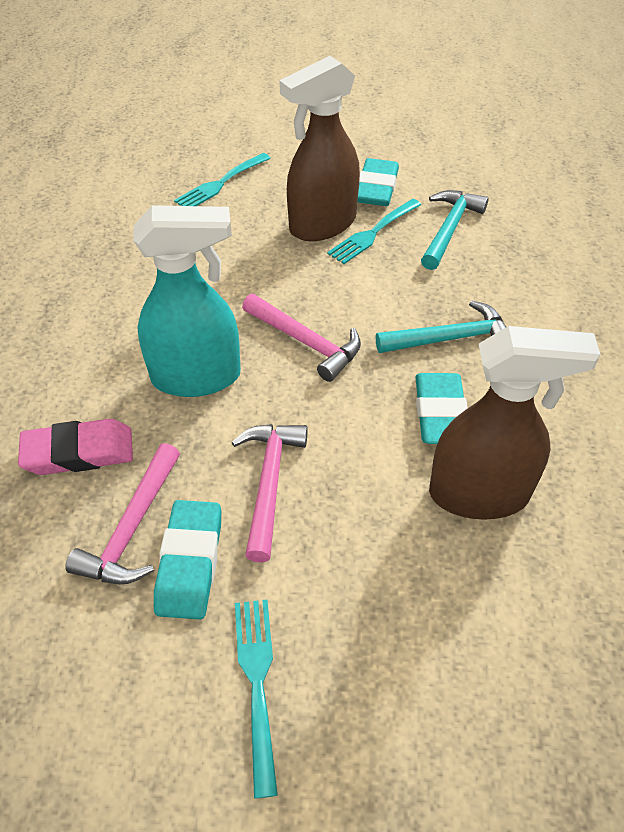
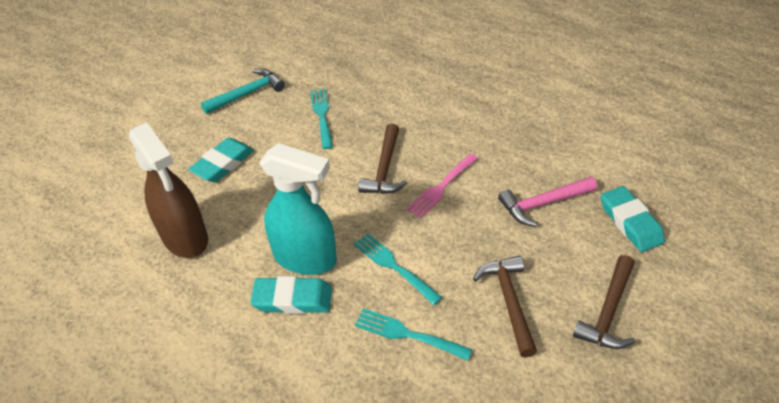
brown hammer: 0 -> 3
brown spray bottle: 2 -> 1
pink eraser: 1 -> 0
pink fork: 0 -> 1
pink hammer: 3 -> 1
turquoise hammer: 2 -> 1

